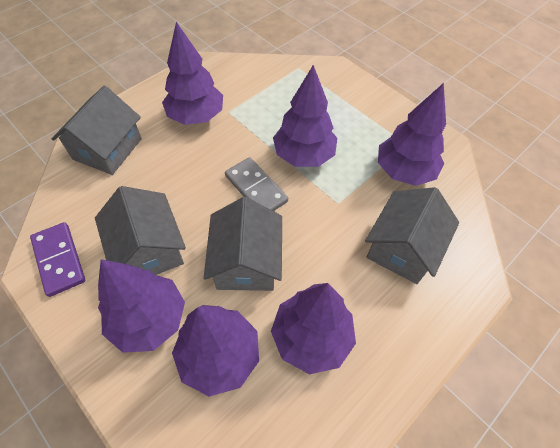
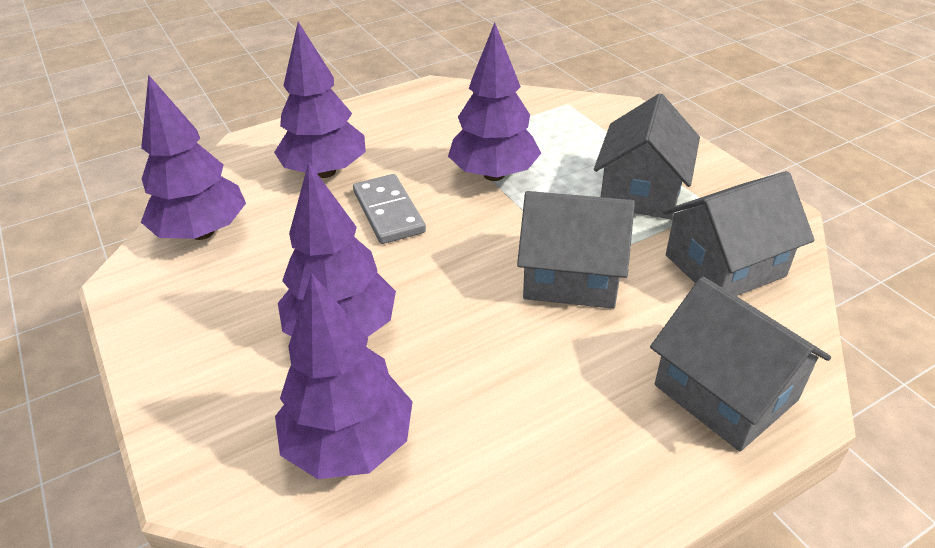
purple domino: 1 -> 0
purple tree: 6 -> 5

